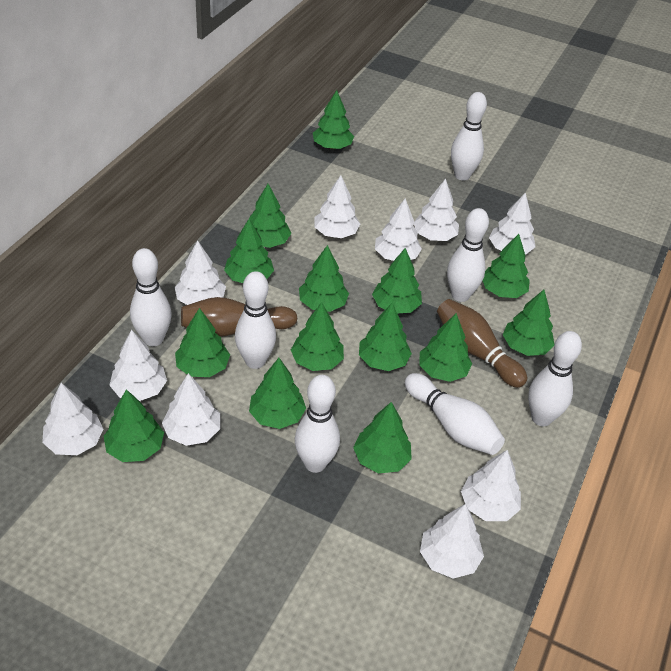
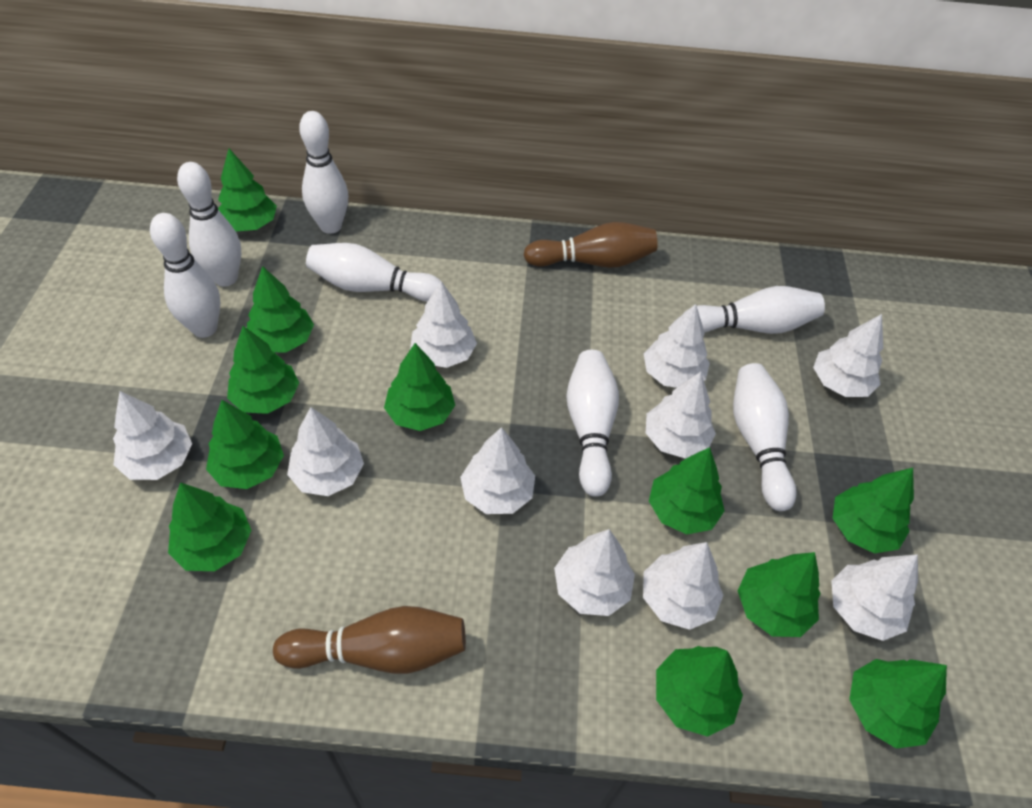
green tree: 14 -> 11

